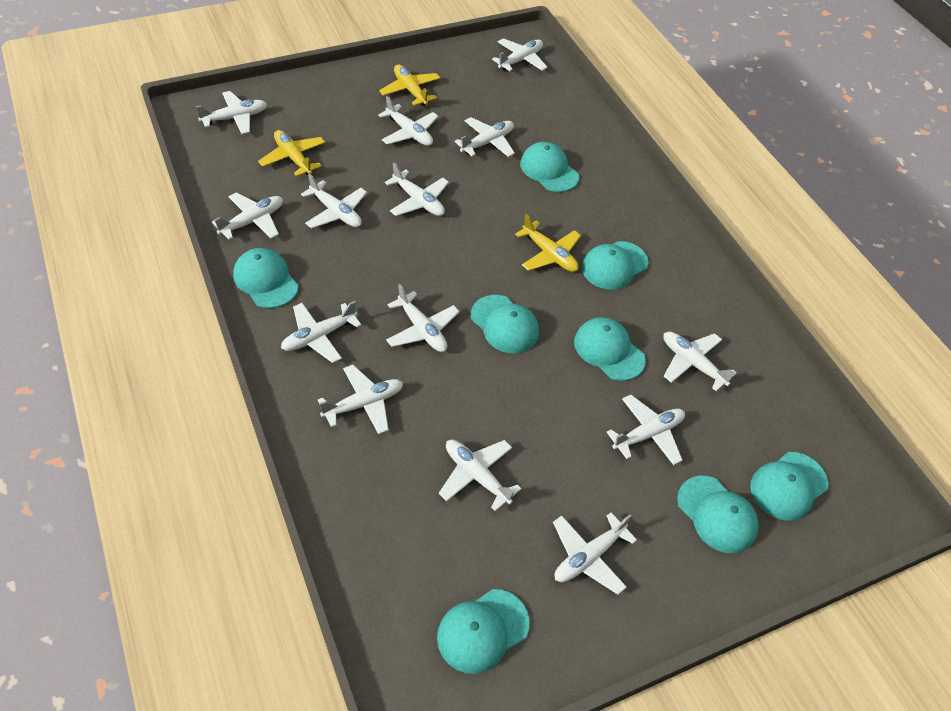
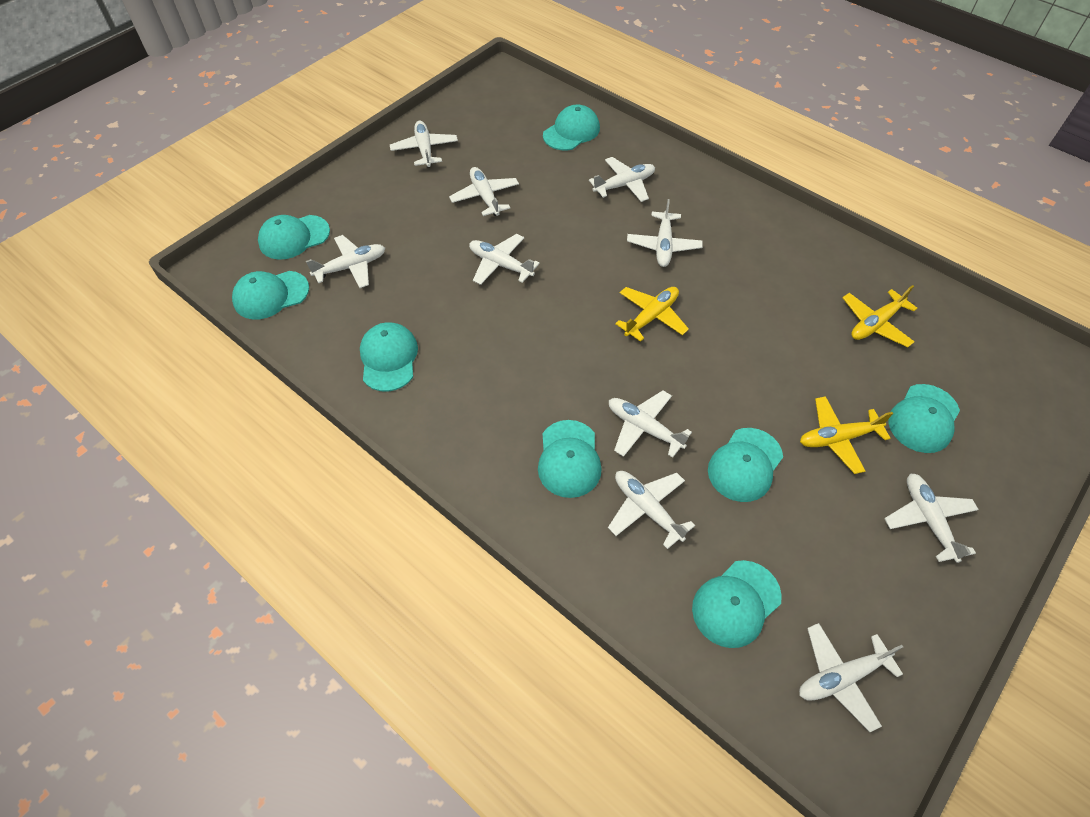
white plane: 14 -> 10

